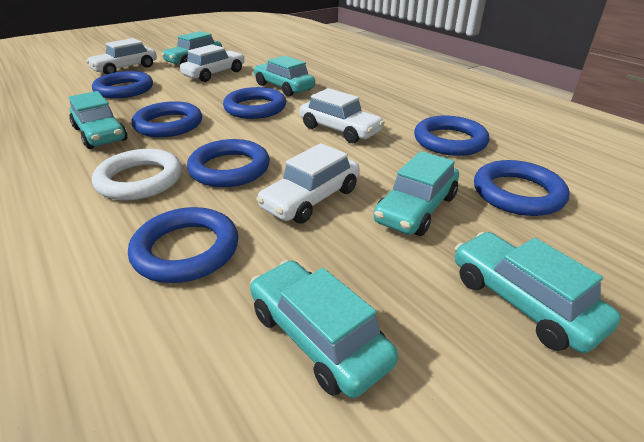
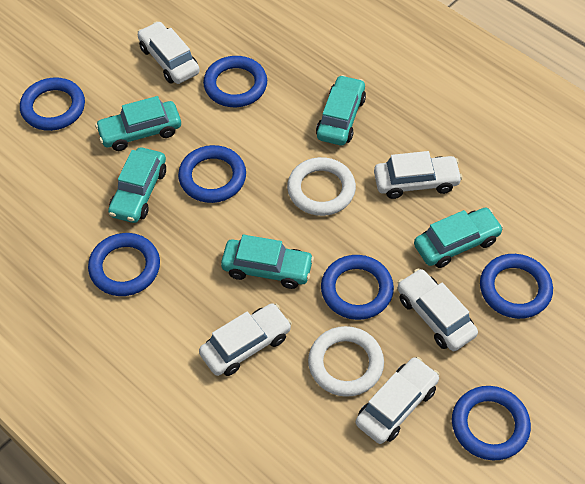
turquoise car: 6 -> 5
white car: 4 -> 5
white ring: 1 -> 2

